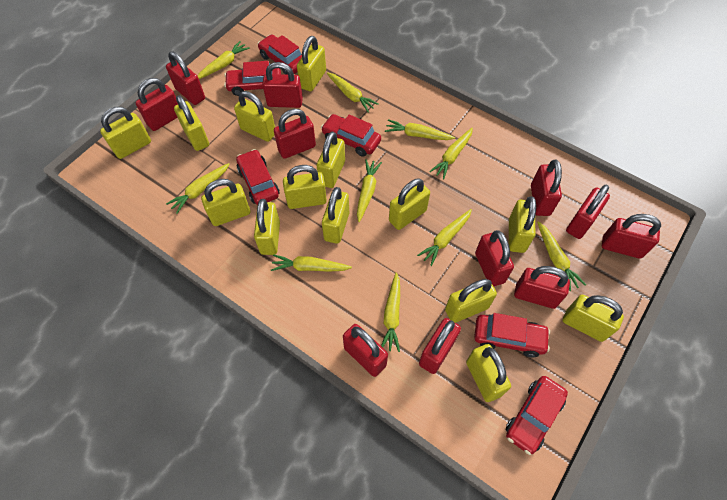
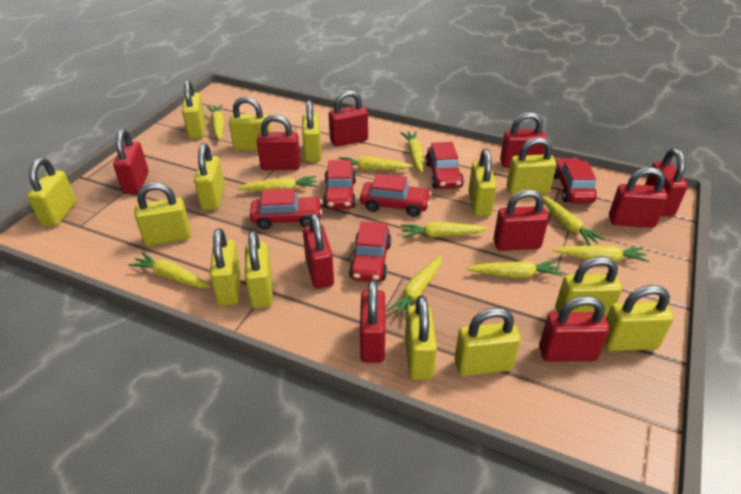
red padlock: 11 -> 10

